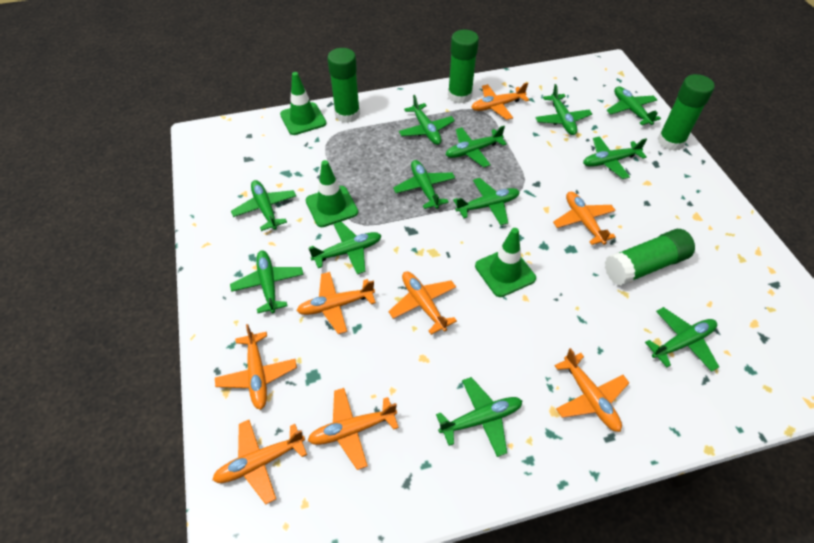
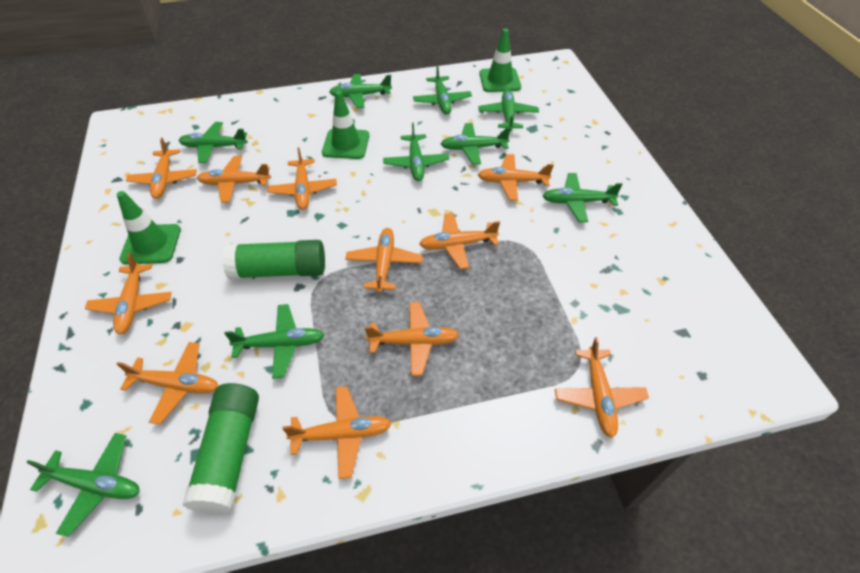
green glue stick: 4 -> 2
green plane: 12 -> 9
orange plane: 8 -> 11

